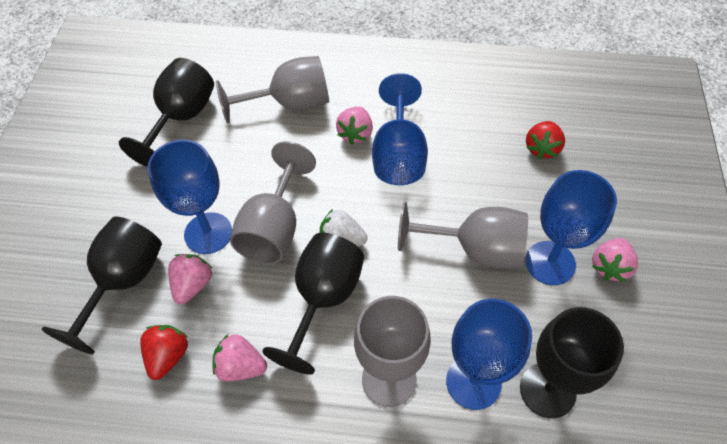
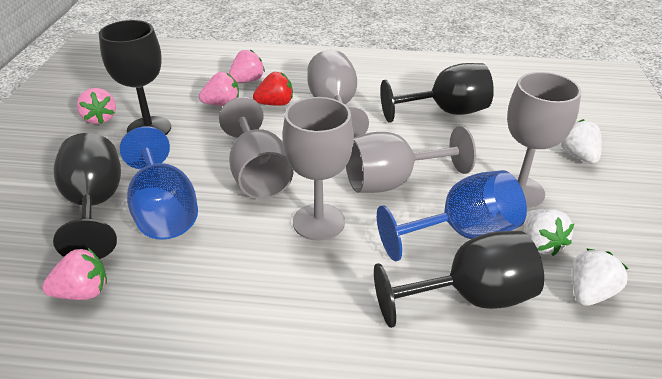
blue goblet: 4 -> 2
grey goblet: 4 -> 5
red strawberry: 2 -> 1
white strawberry: 1 -> 3

